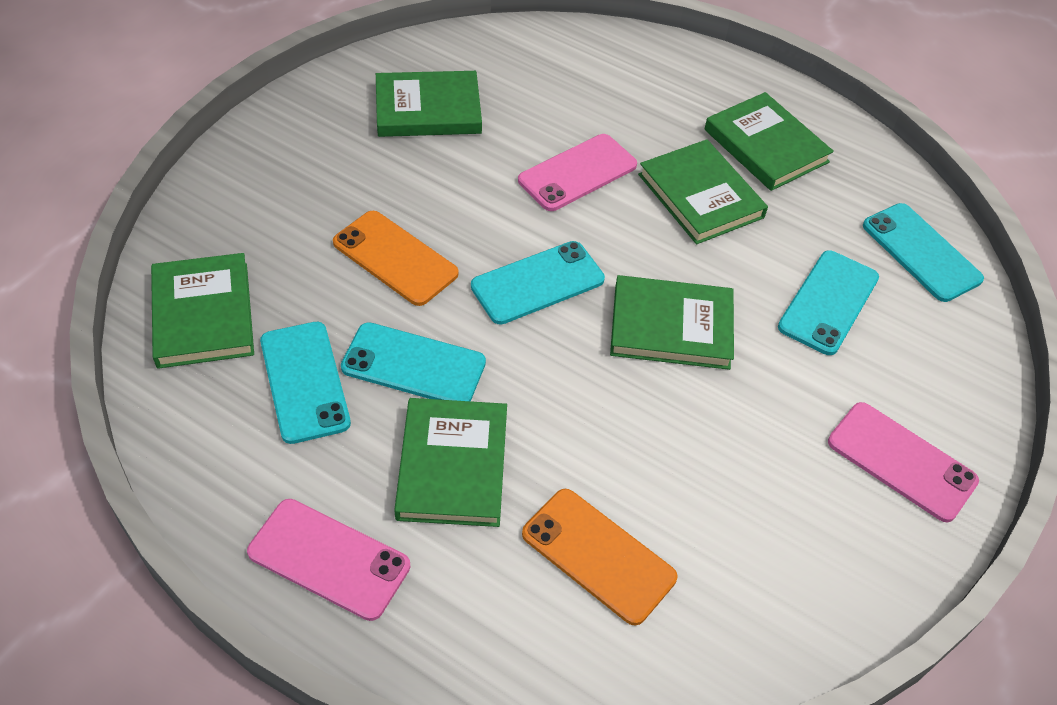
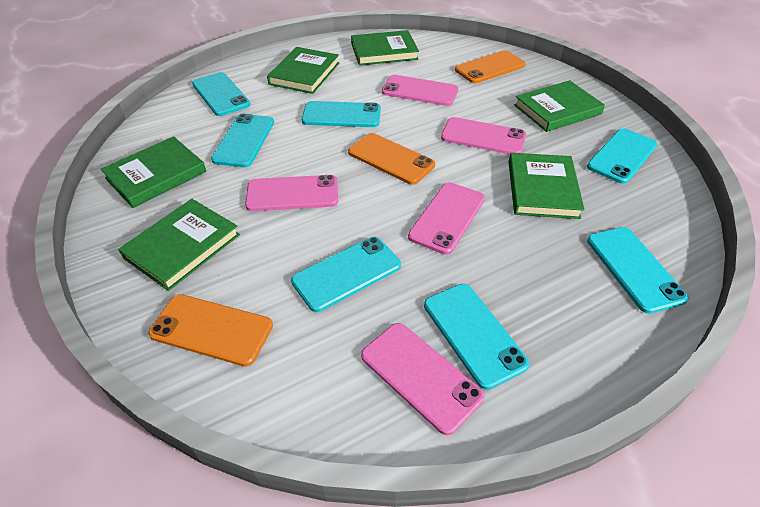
orange phone: 2 -> 3
pink phone: 3 -> 5
turquoise phone: 5 -> 7

